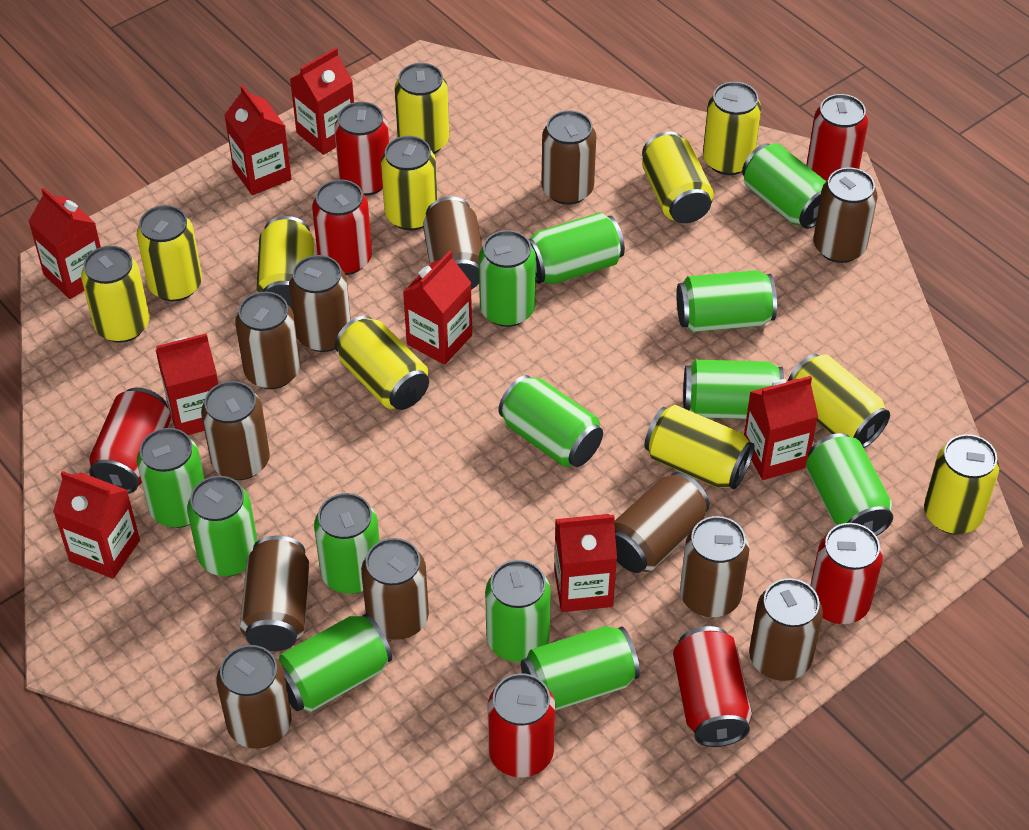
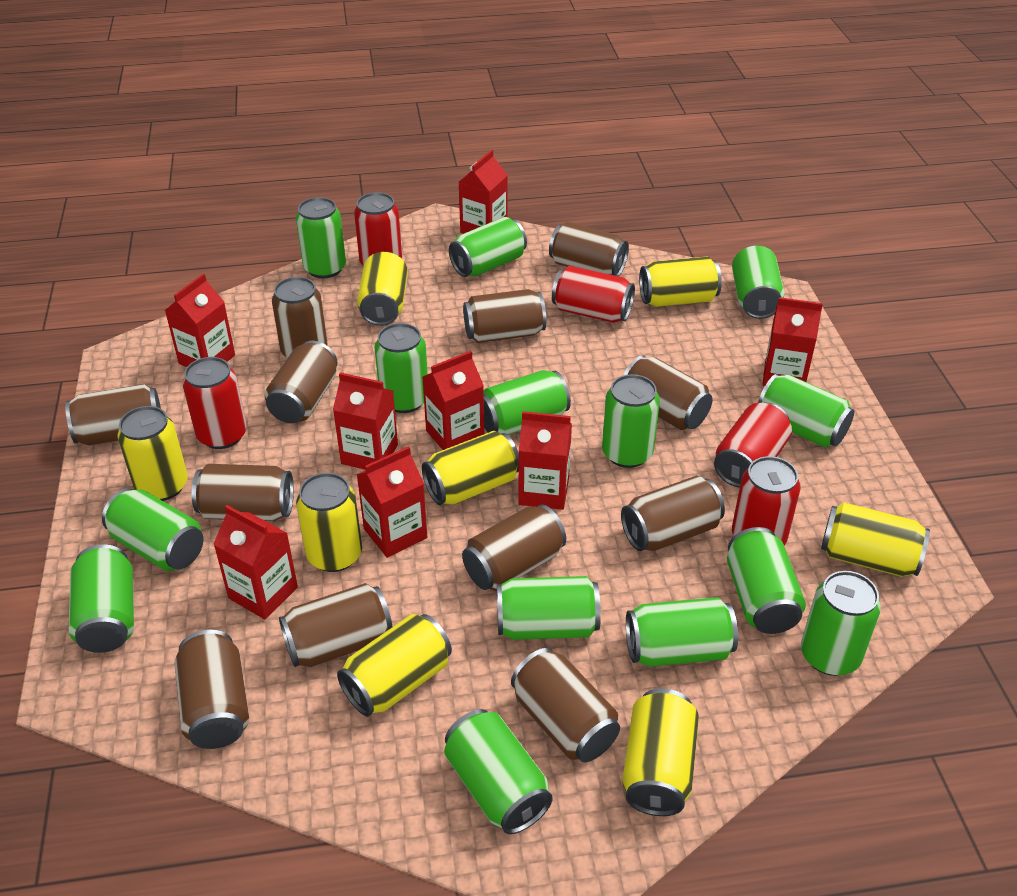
green can: 13 -> 14
red can: 7 -> 5
yellow can: 11 -> 8

